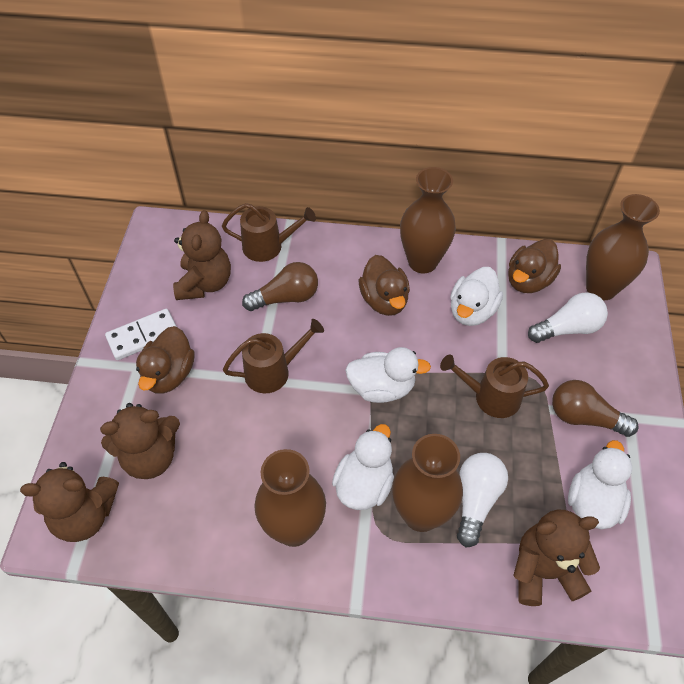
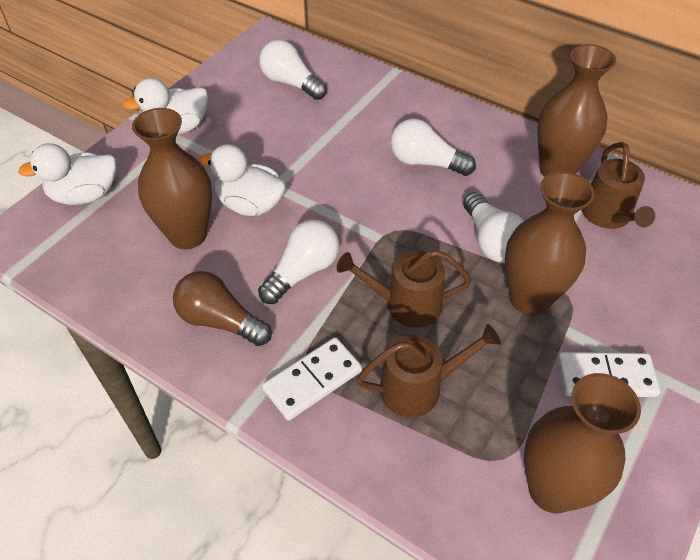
brown duck: 3 -> 0
brown light bulb: 2 -> 1
brown teddy bear: 4 -> 0
white domino: 1 -> 2
white duck: 4 -> 3
white light bulb: 2 -> 4

